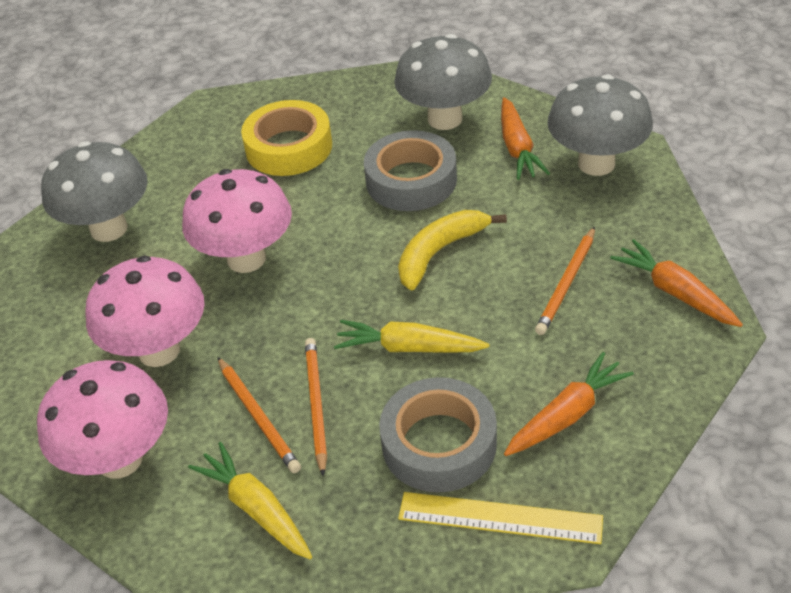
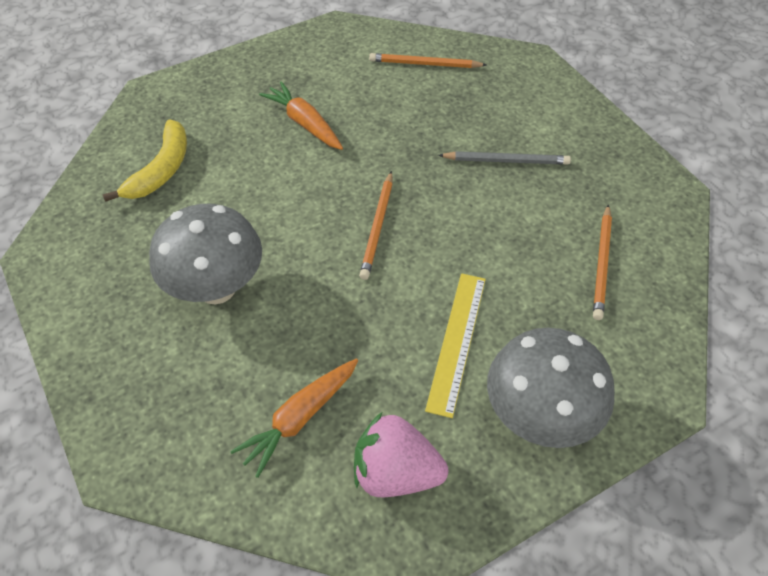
grey mushroom: 3 -> 2
grey pencil: 0 -> 1
grey tape: 2 -> 0
orange carrot: 3 -> 2
pink mushroom: 3 -> 0
pink strawberry: 0 -> 1
yellow carrot: 2 -> 0
yellow tape: 1 -> 0

